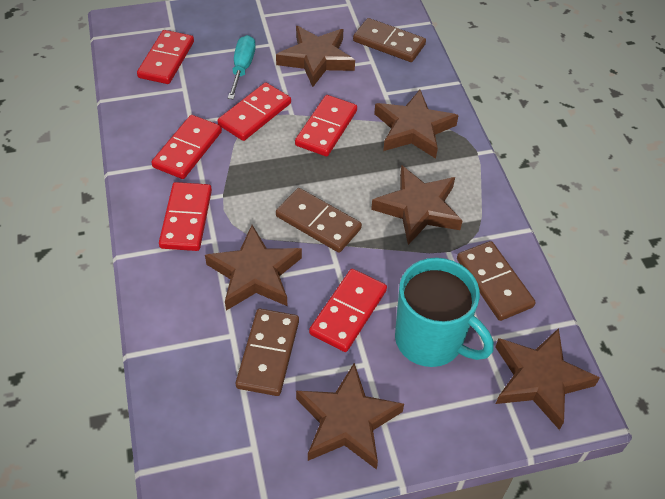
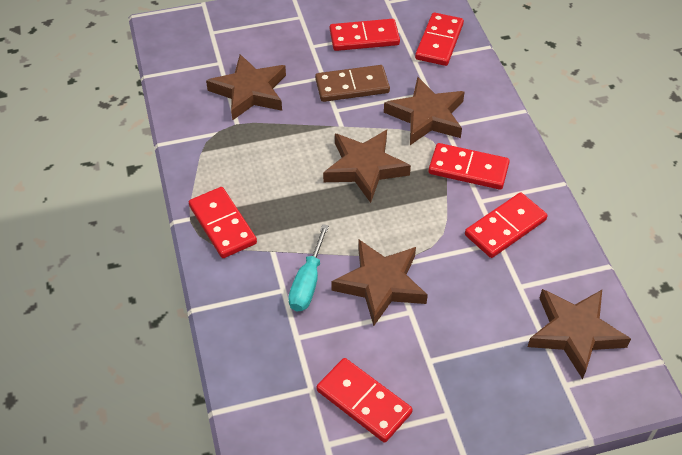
brown domino: 4 -> 1
brown star: 6 -> 5
turquoise mug: 1 -> 0

